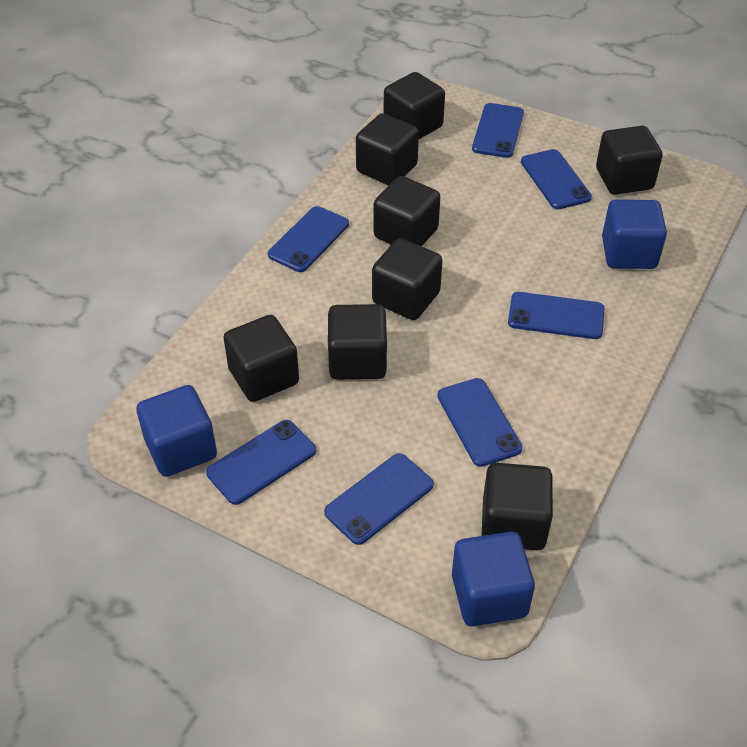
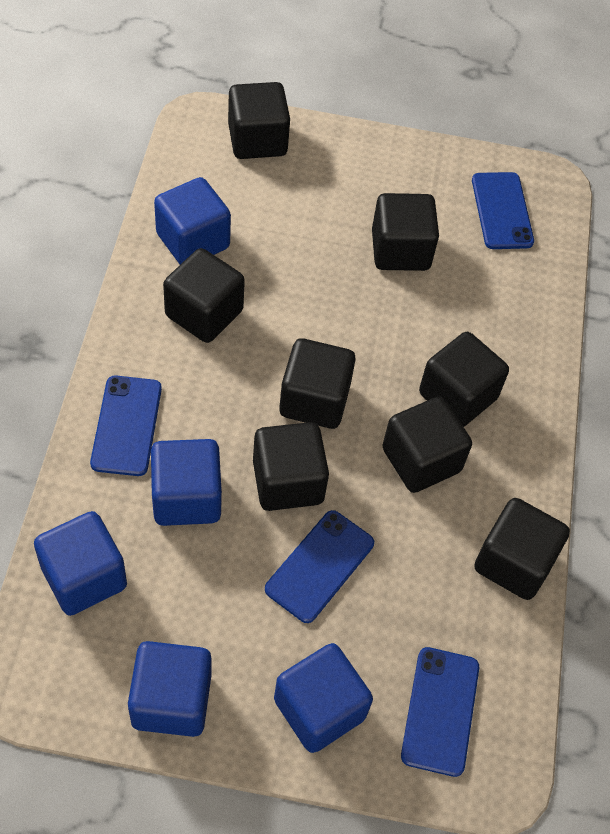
blue cube: 3 -> 5
blue phone: 7 -> 4

